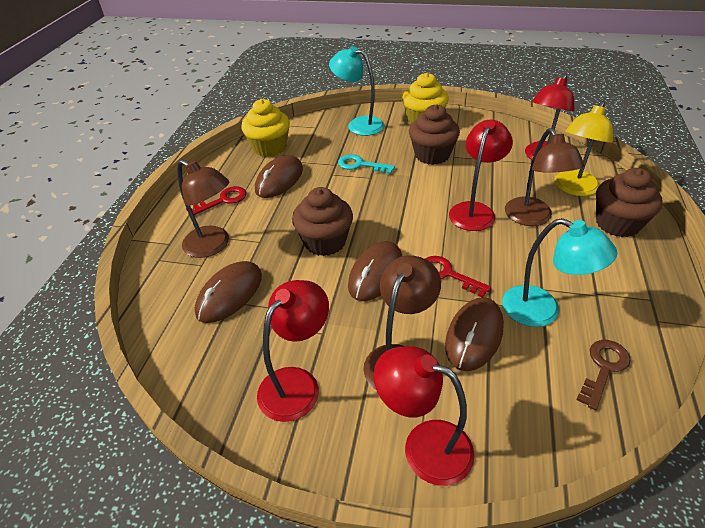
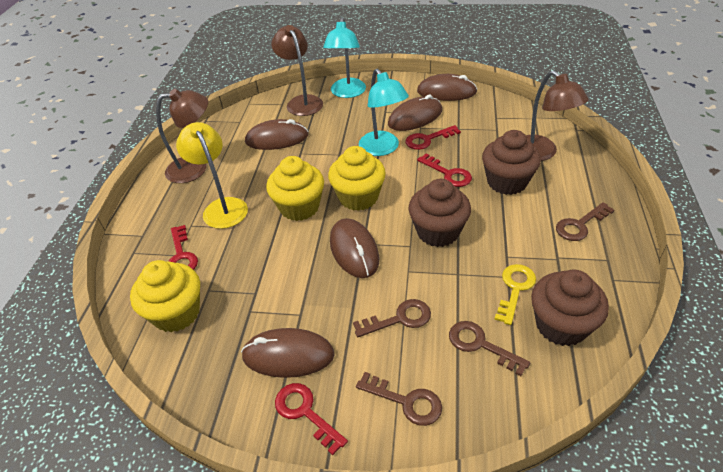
brown key: 1 -> 4
brown mouse: 4 -> 5
red key: 2 -> 4
red lamp: 4 -> 0
turquoise key: 1 -> 0
yellow cupcake: 2 -> 3
yellow key: 0 -> 1

